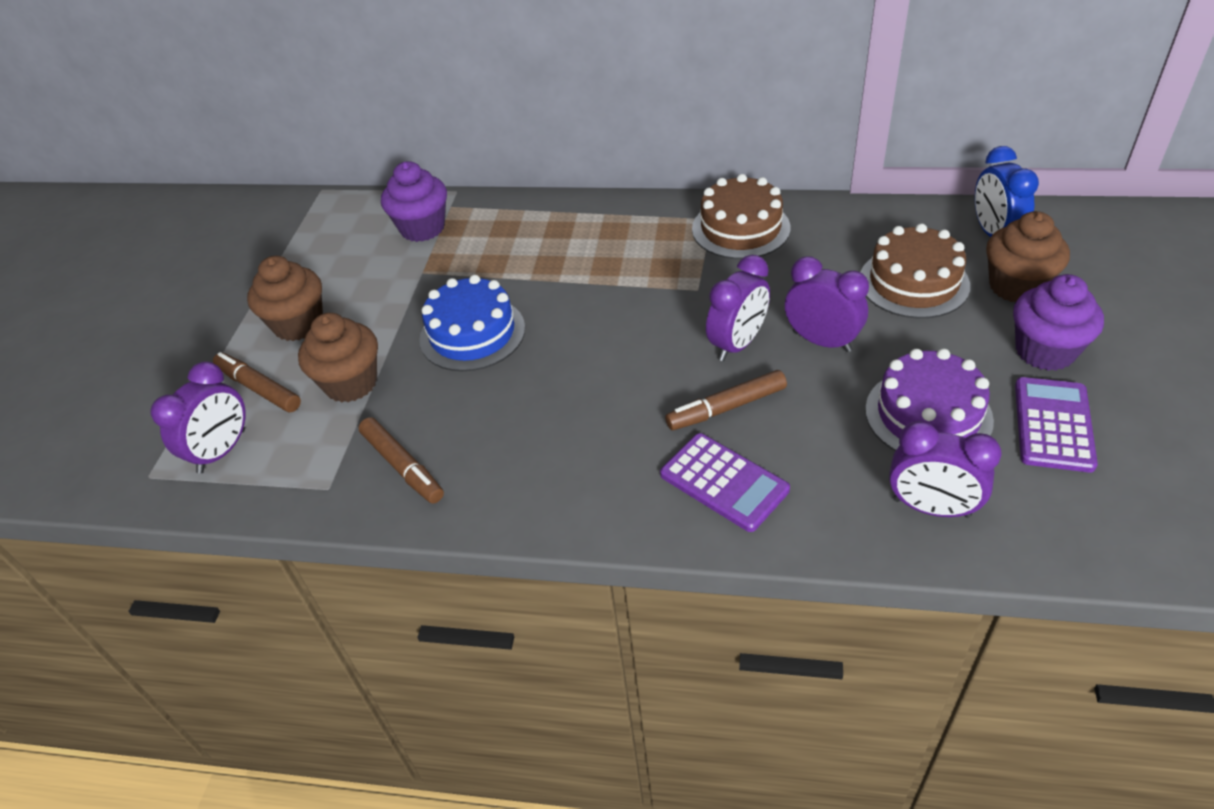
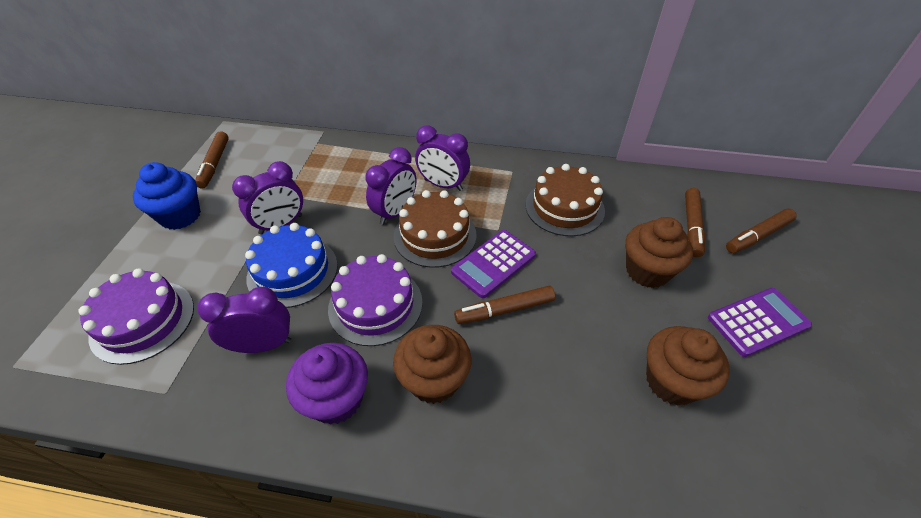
blue clock: 1 -> 0
blue cupcake: 0 -> 1
brown marker: 3 -> 4
purple cake: 1 -> 2
purple cupcake: 2 -> 1

